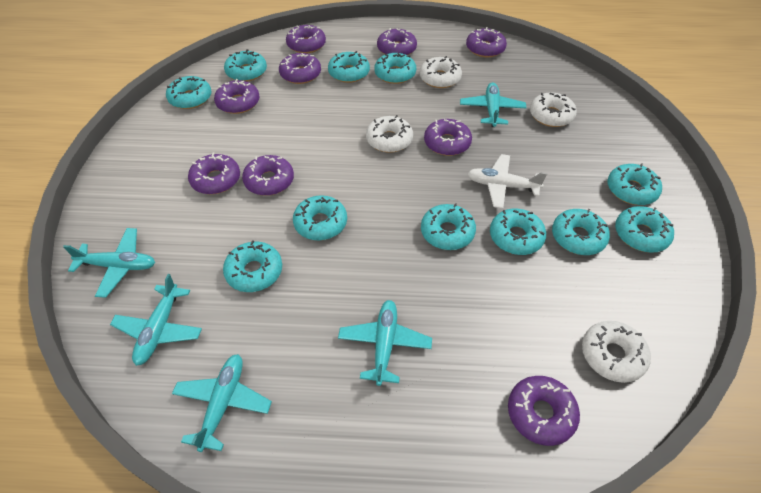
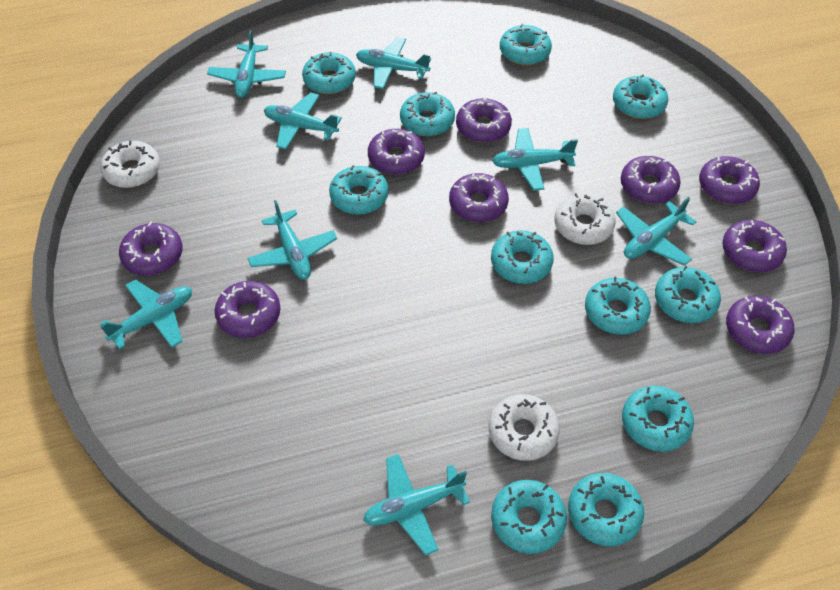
turquoise plane: 5 -> 8
white donut: 4 -> 3
white plane: 1 -> 0

